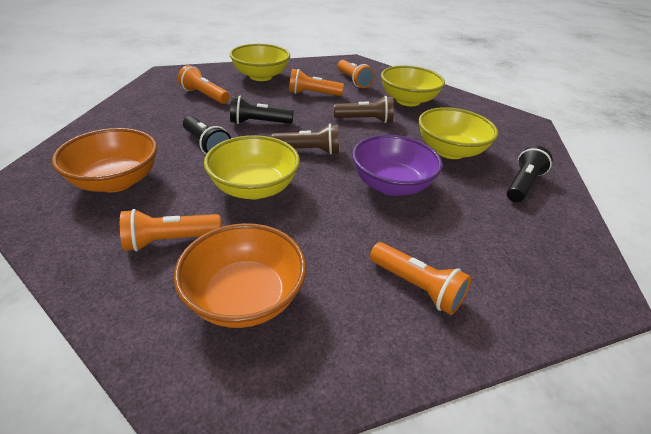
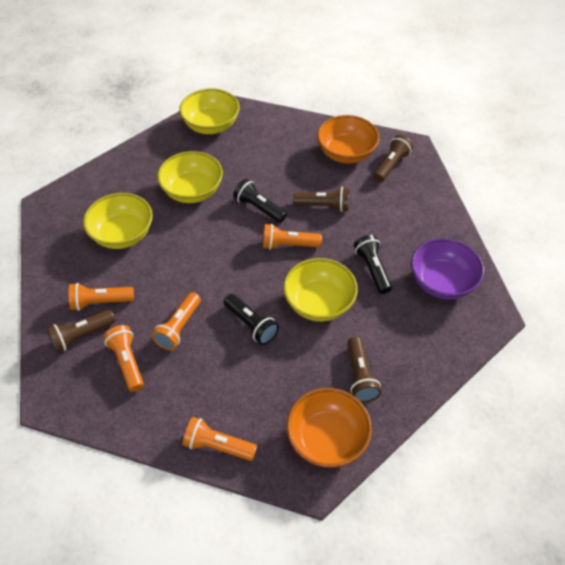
brown flashlight: 2 -> 4

